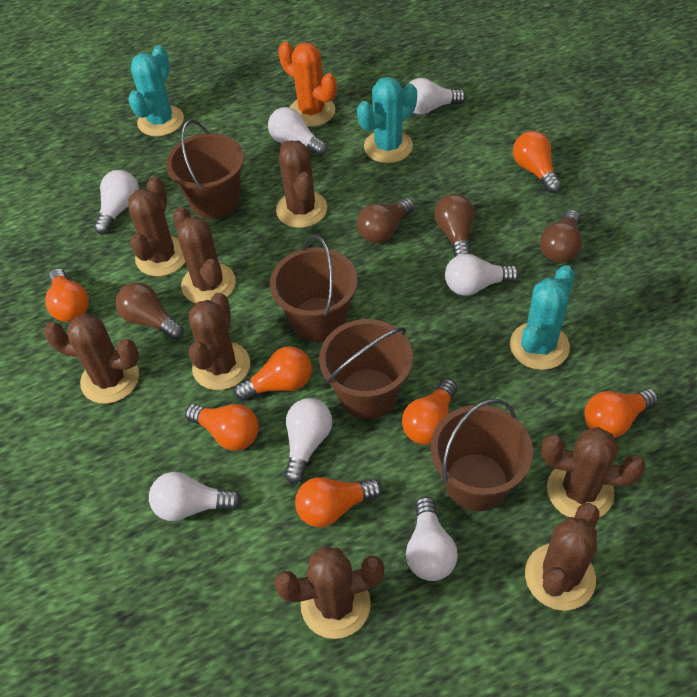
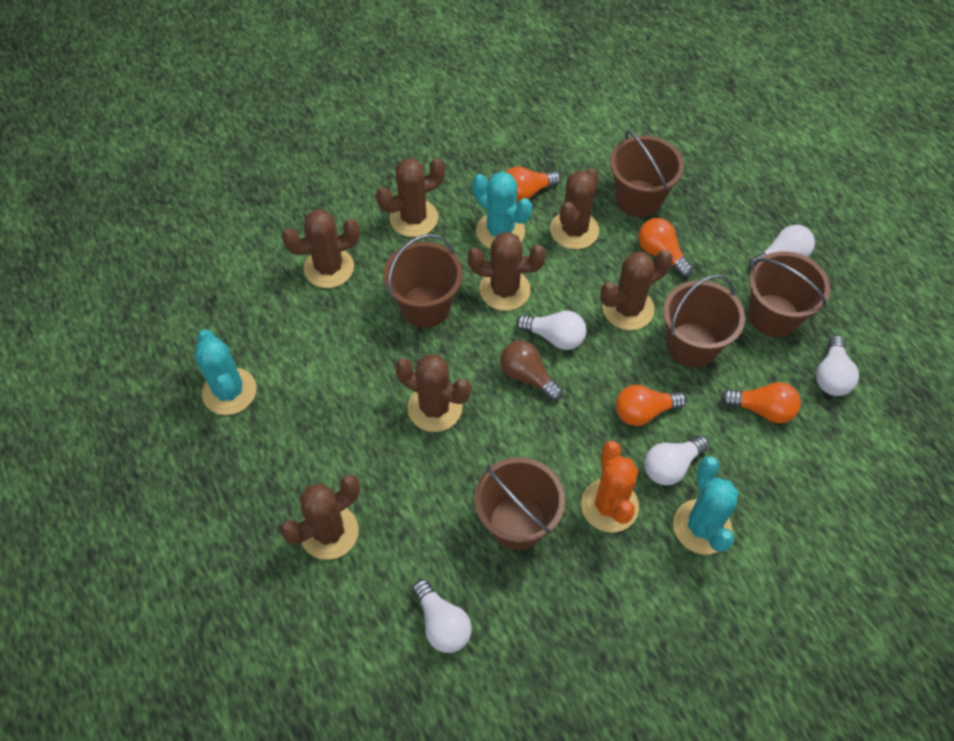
brown bucket: 4 -> 5
brown cactus: 8 -> 7
brown light bulb: 4 -> 1
orange light bulb: 7 -> 4
white light bulb: 7 -> 5

